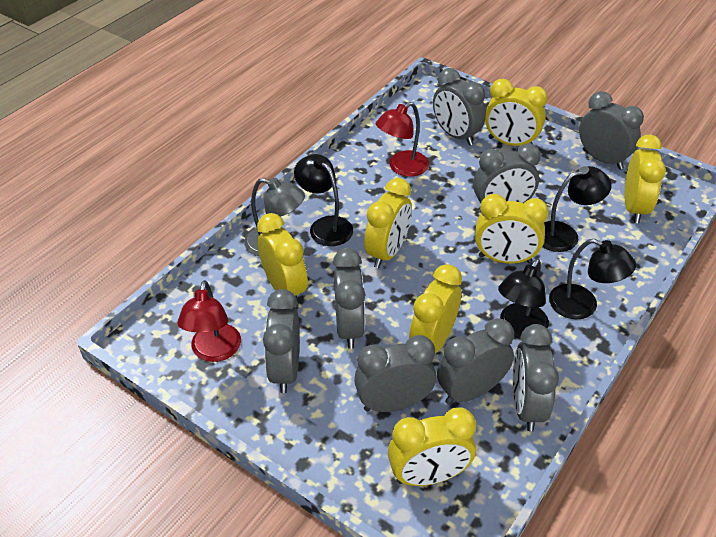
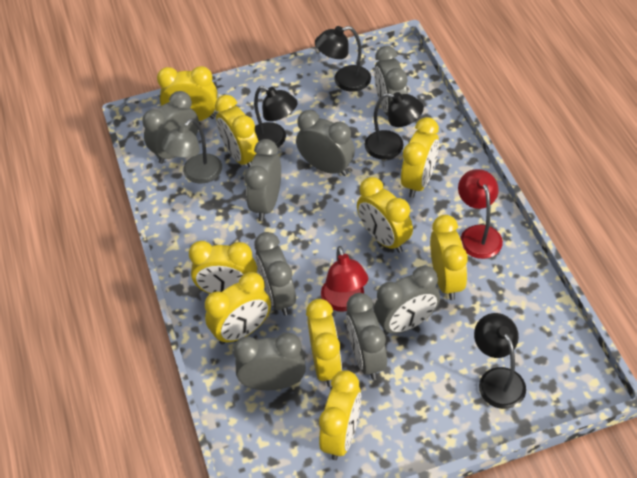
yellow clock: 7 -> 9

